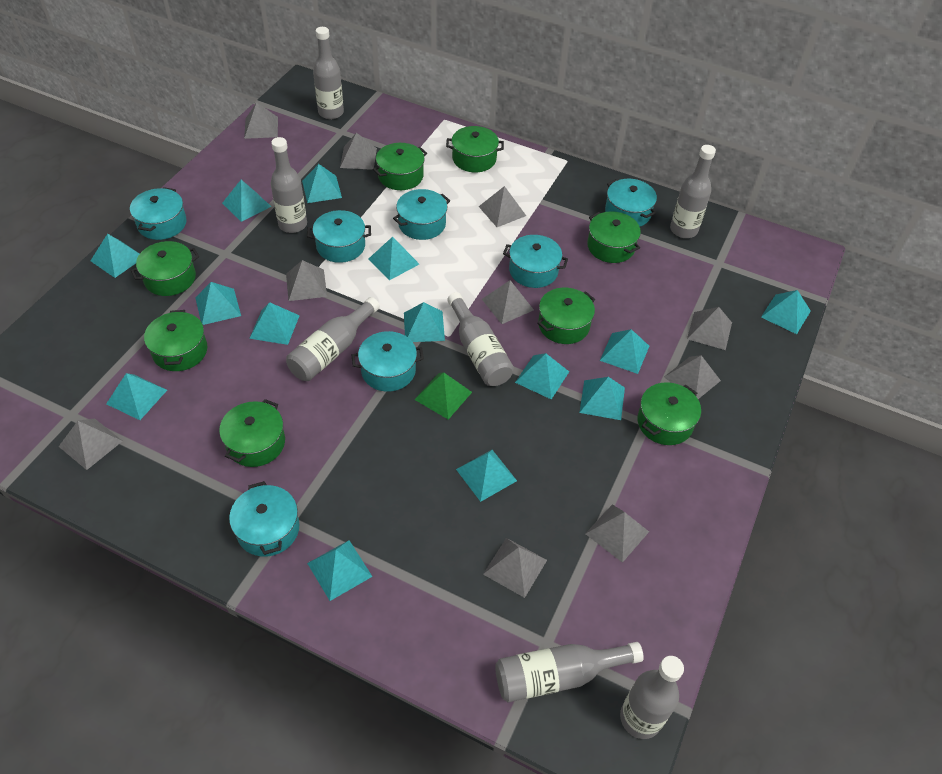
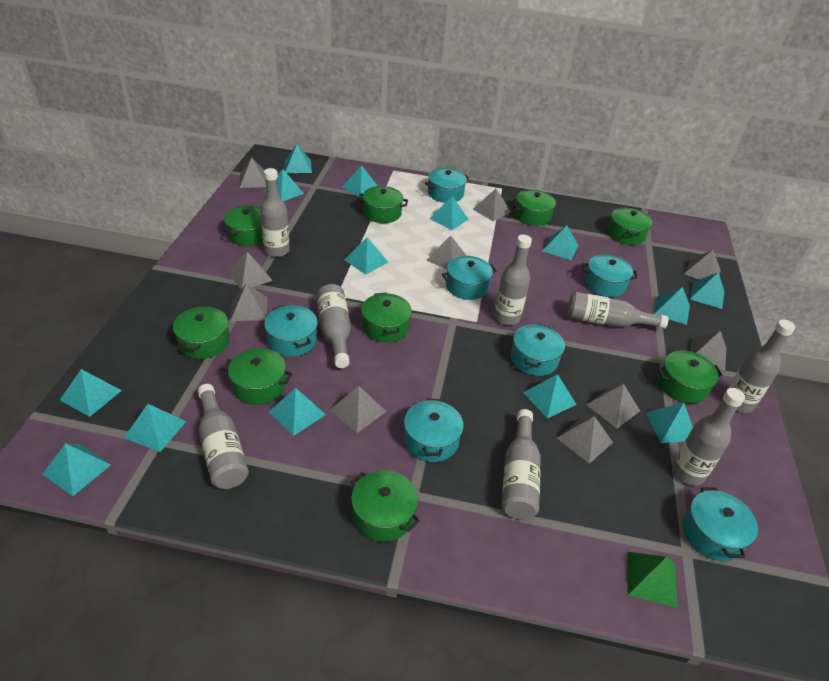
green pot: 8 -> 9
grey bottle: 7 -> 8

